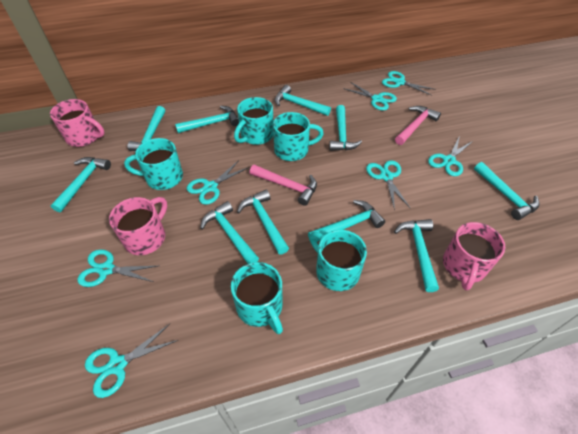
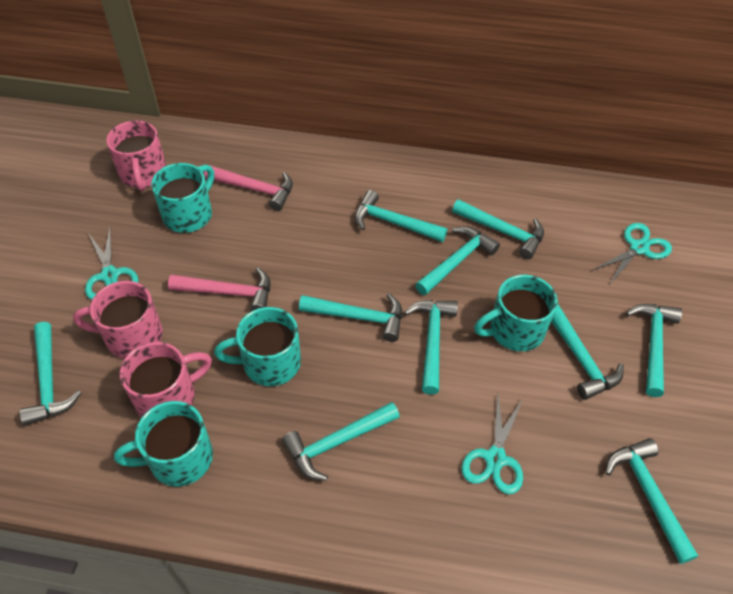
turquoise mug: 5 -> 4
turquoise scissors: 7 -> 3

